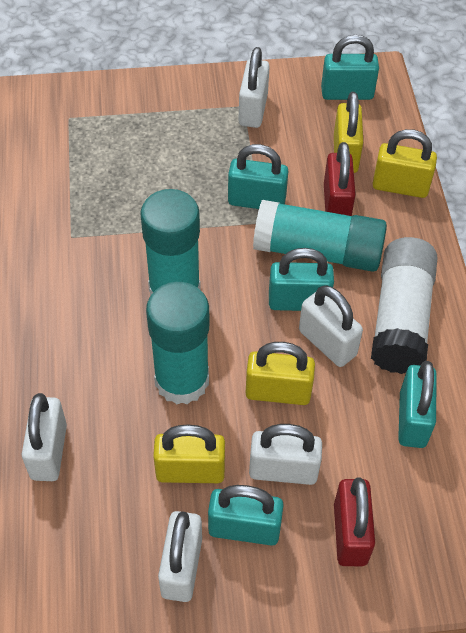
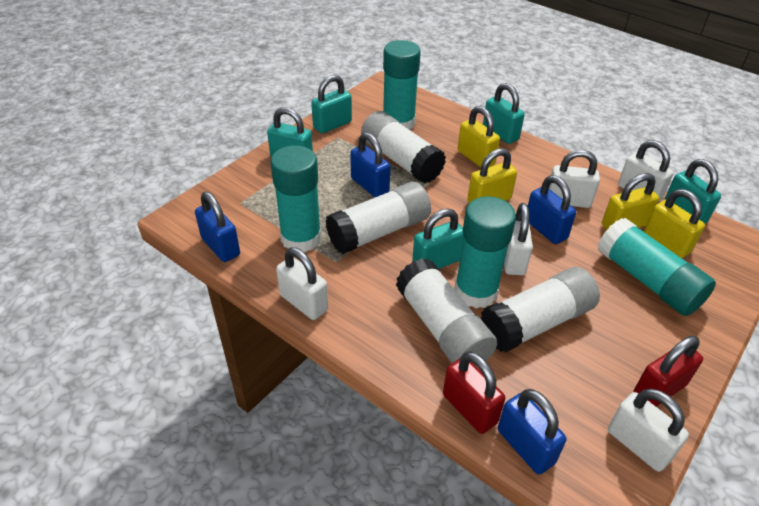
blue padlock: 0 -> 4
turquoise glue stick: 3 -> 4
white glue stick: 1 -> 4

